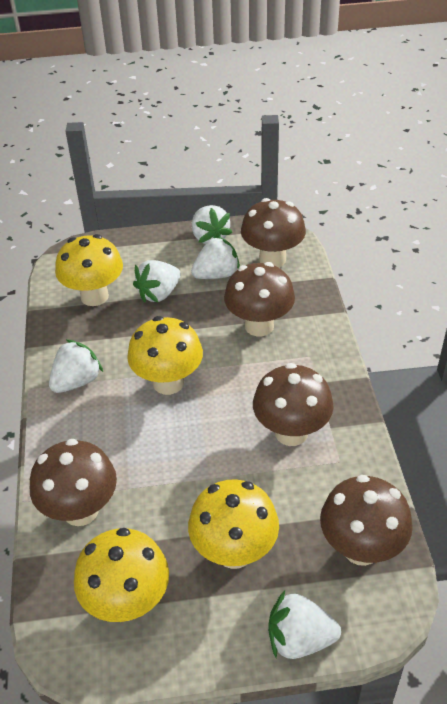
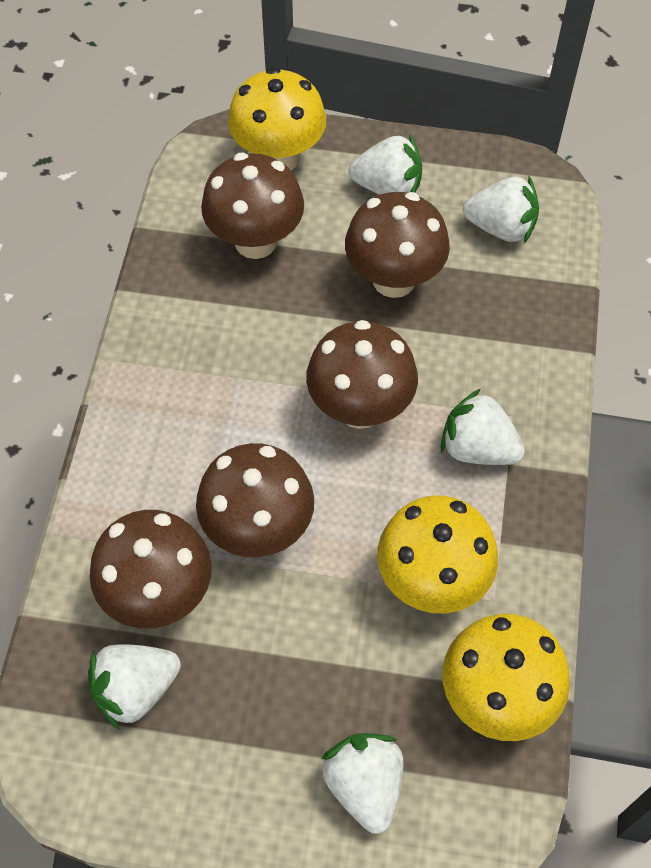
yellow mushroom: 4 -> 3

